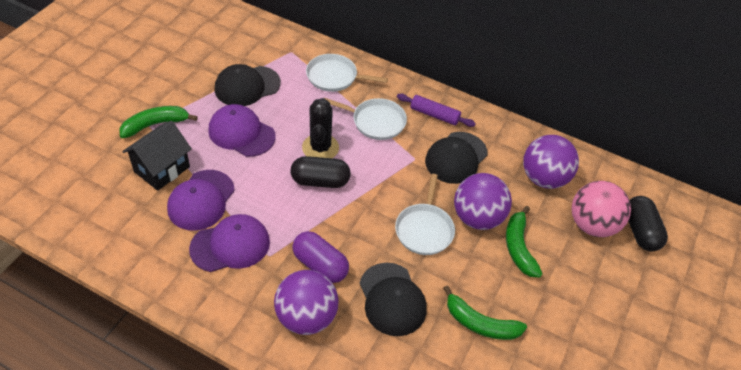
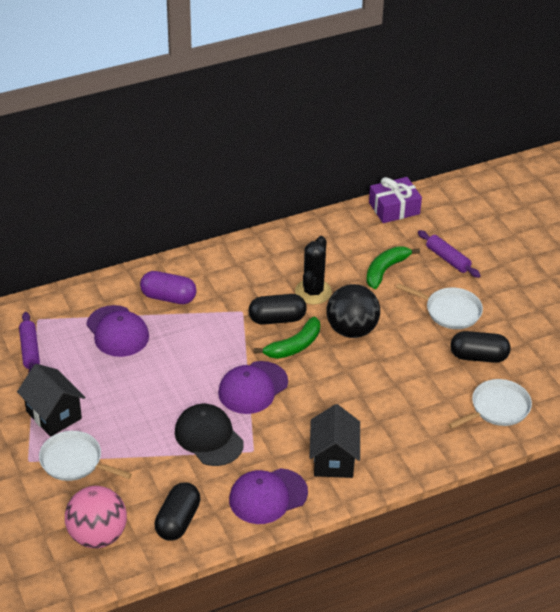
black ball: 0 -> 1
black cap: 3 -> 1
black capsule: 2 -> 3
black house: 1 -> 2
green banana: 3 -> 2
purple ball: 3 -> 0
purple gift: 0 -> 1
purple rolling pin: 1 -> 2

